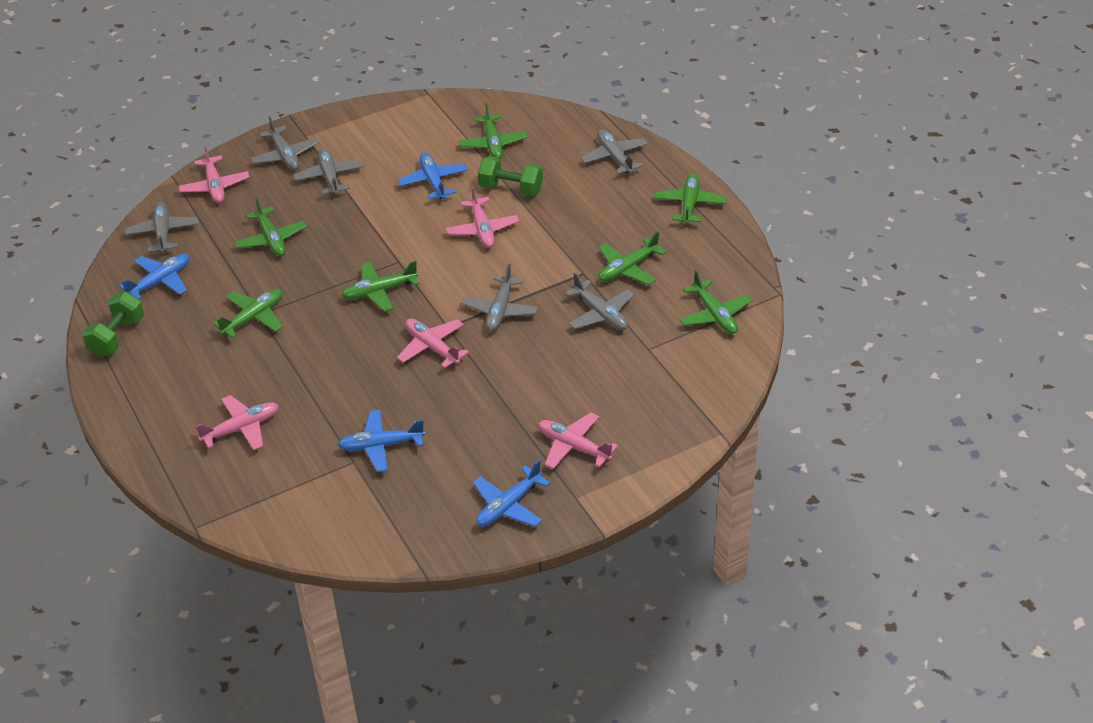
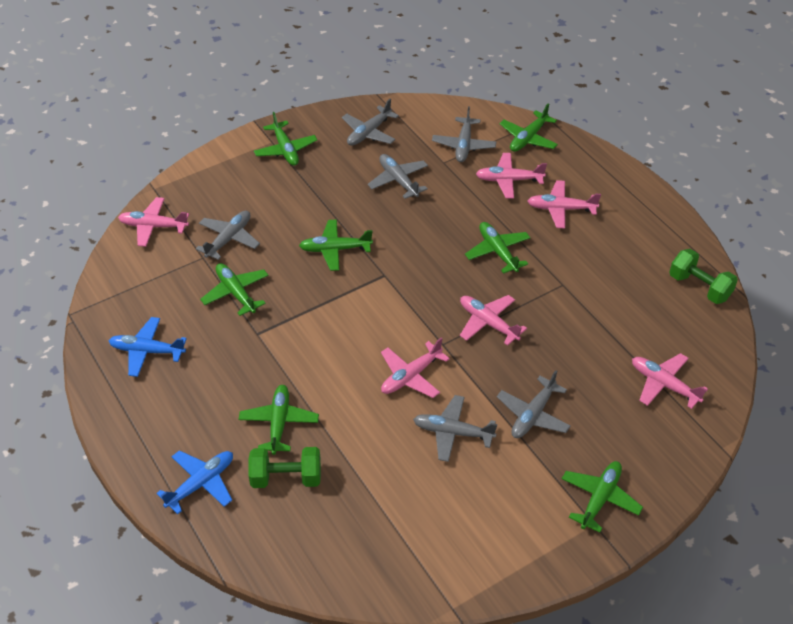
blue plane: 4 -> 2
pink plane: 5 -> 6

